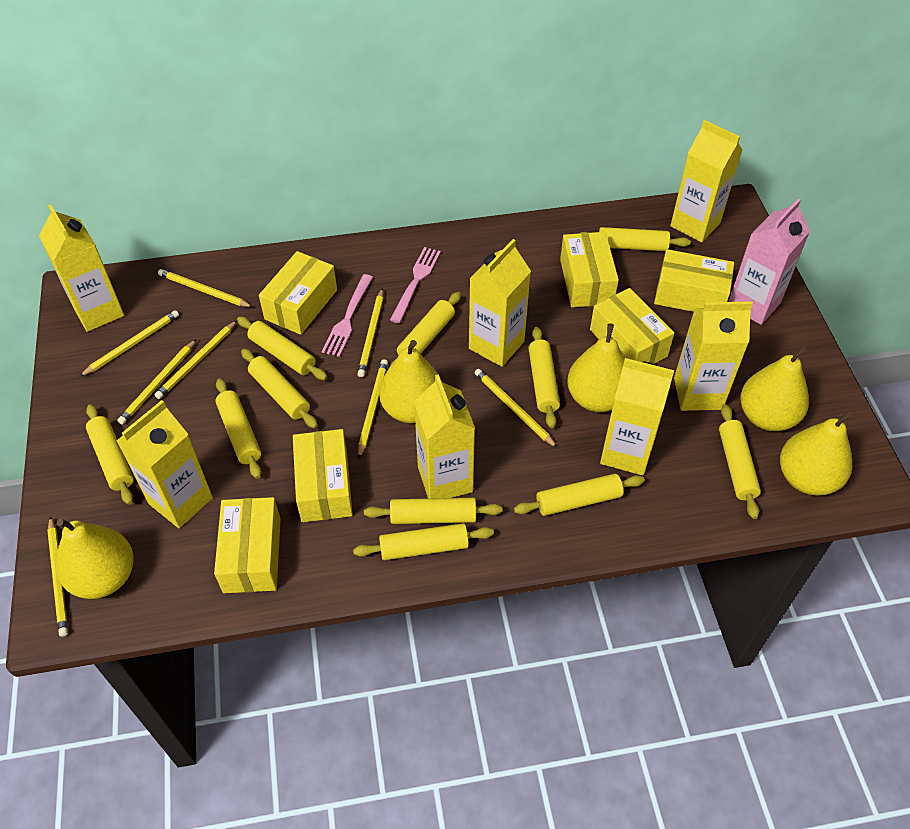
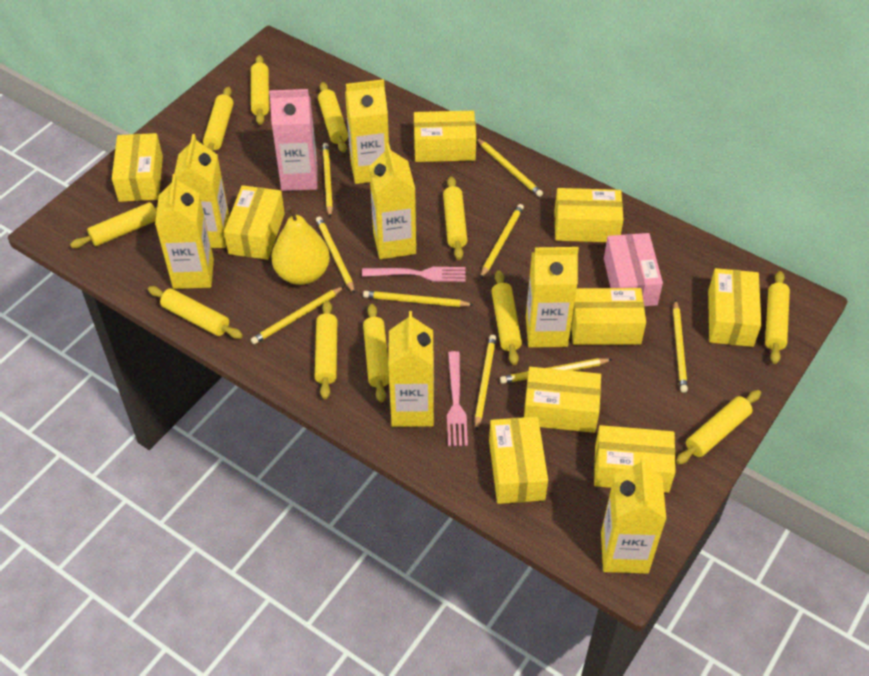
pink box: 0 -> 1
yellow box: 6 -> 9
yellow pear: 5 -> 1
yellow pencil: 8 -> 9

